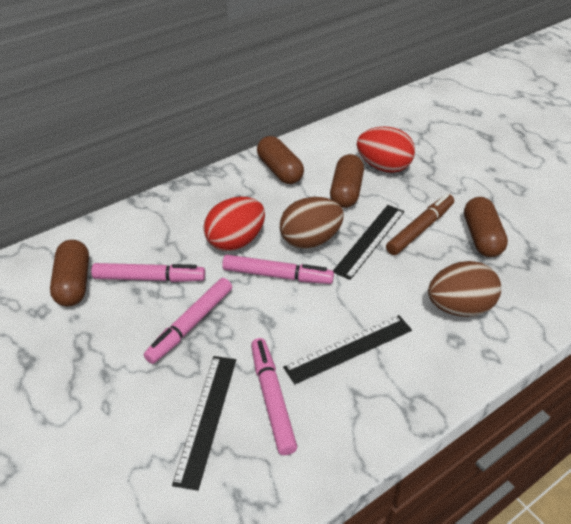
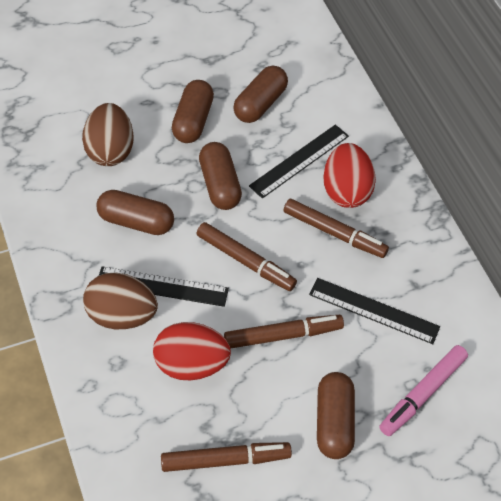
brown capsule: 4 -> 5
brown marker: 1 -> 4
pink marker: 4 -> 1

